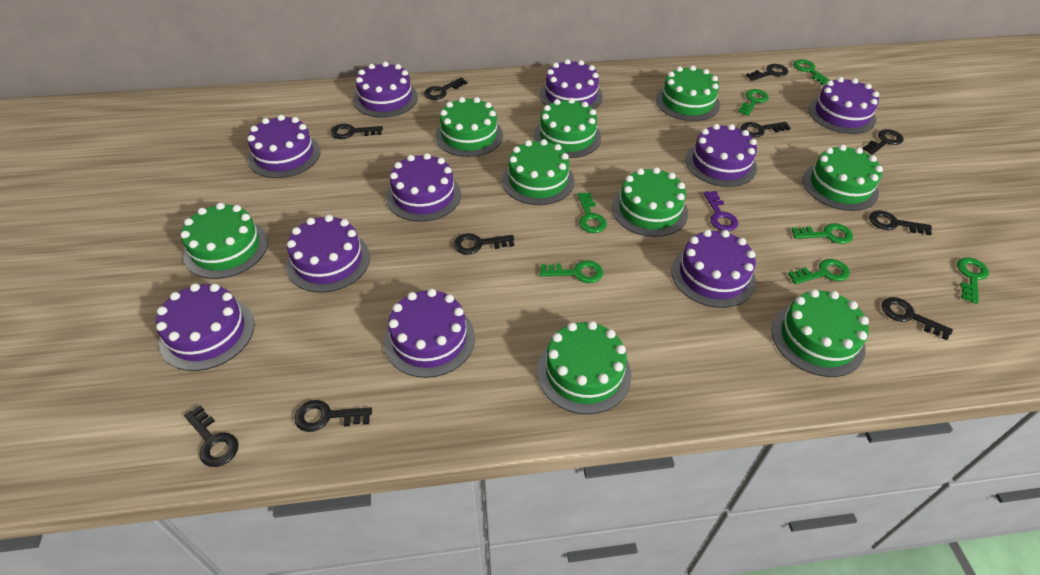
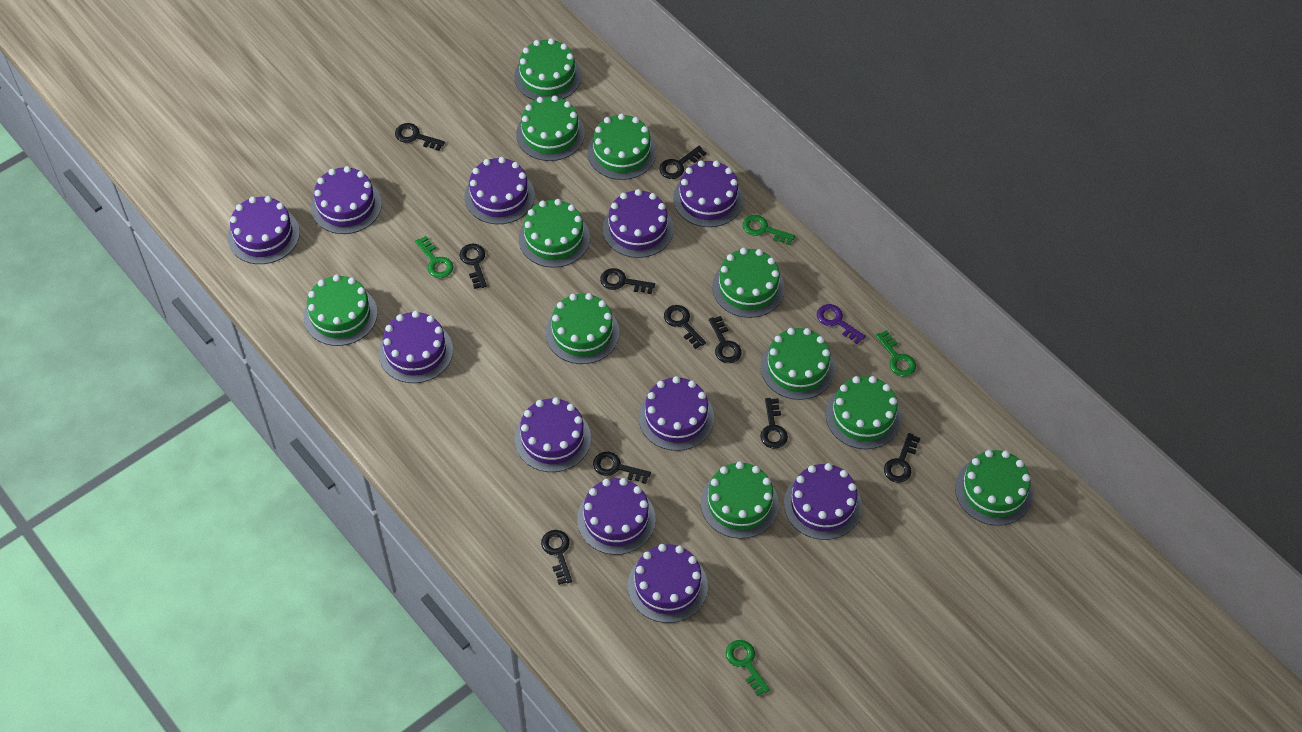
green cake: 9 -> 11
green key: 7 -> 4
purple cake: 10 -> 11

